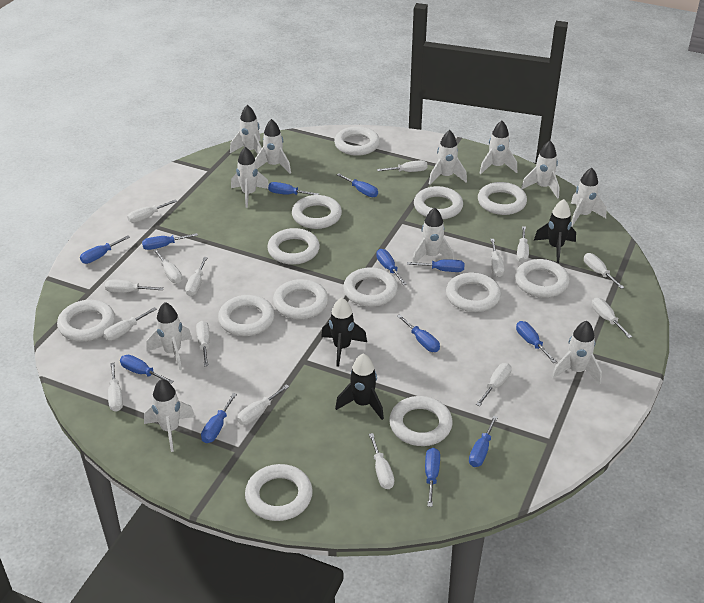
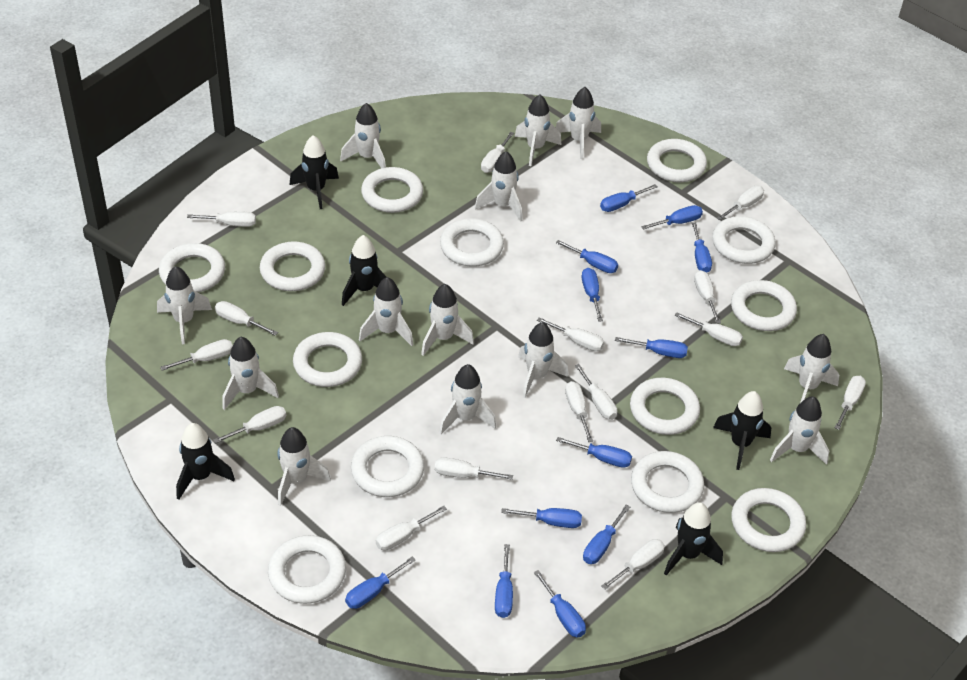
black rocket: 3 -> 5
white rocket: 11 -> 13

